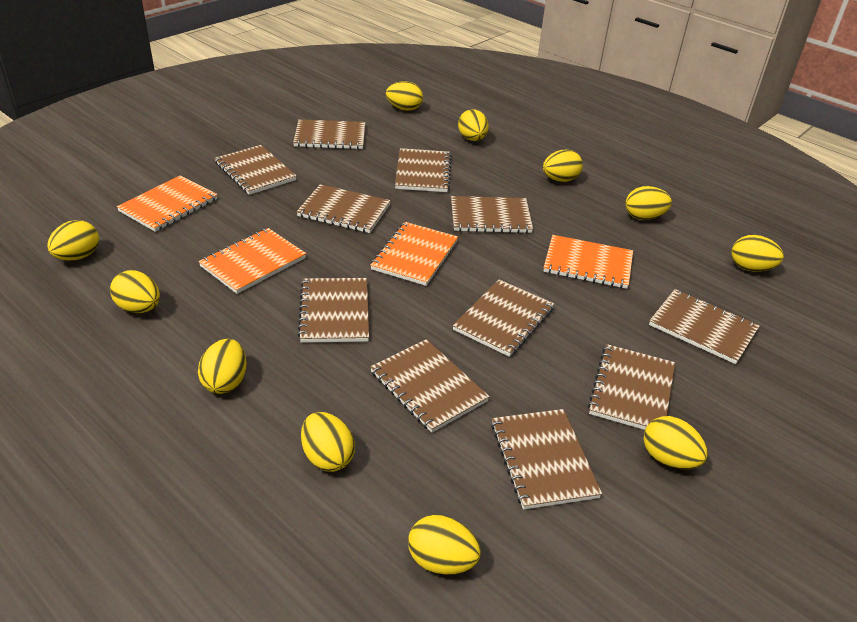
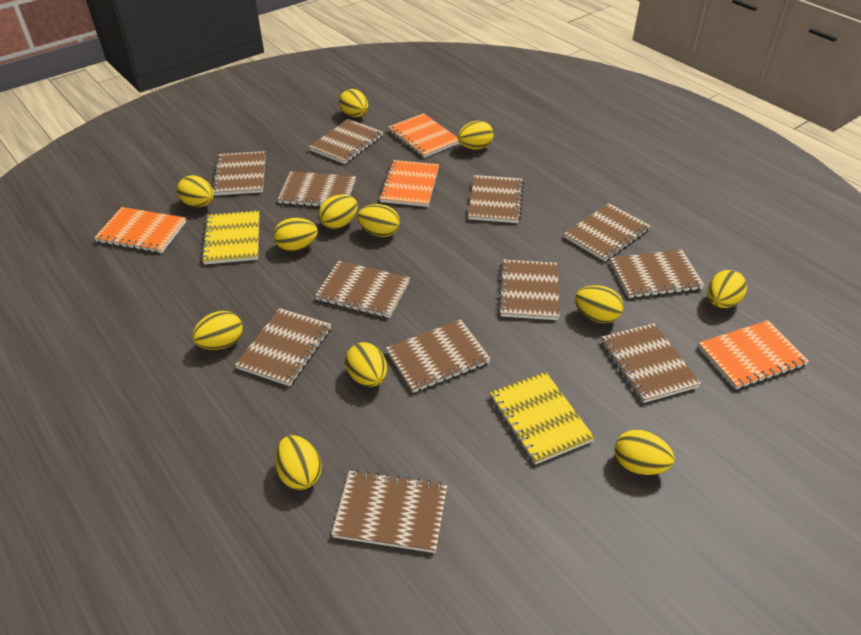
brown notebook: 11 -> 12
yellow egg: 11 -> 12
yellow notebook: 0 -> 2

